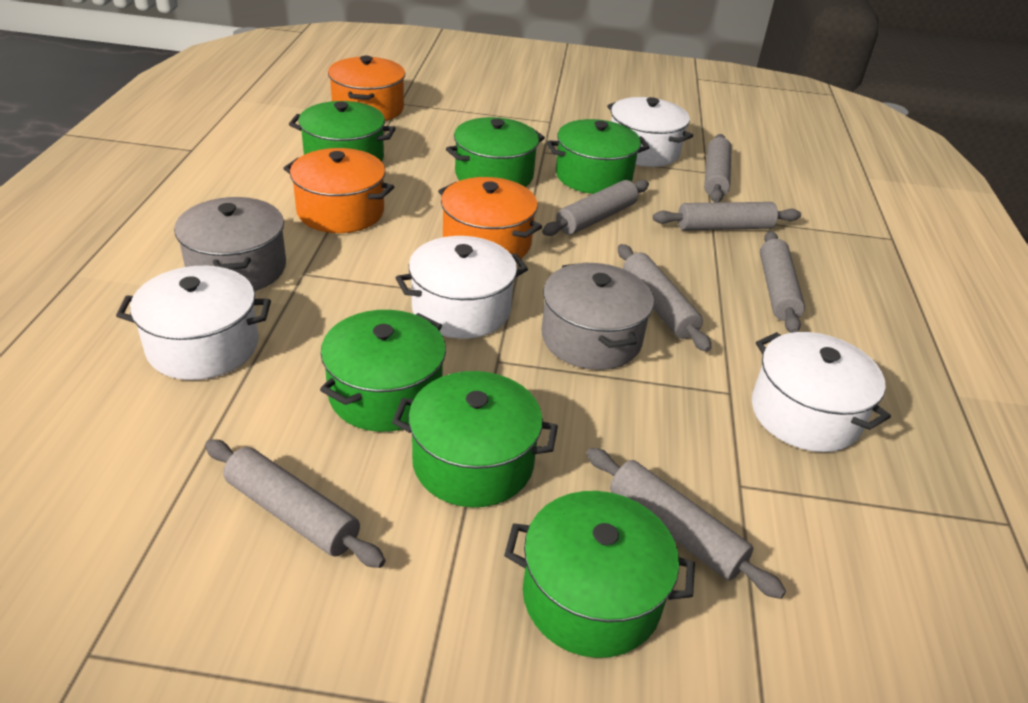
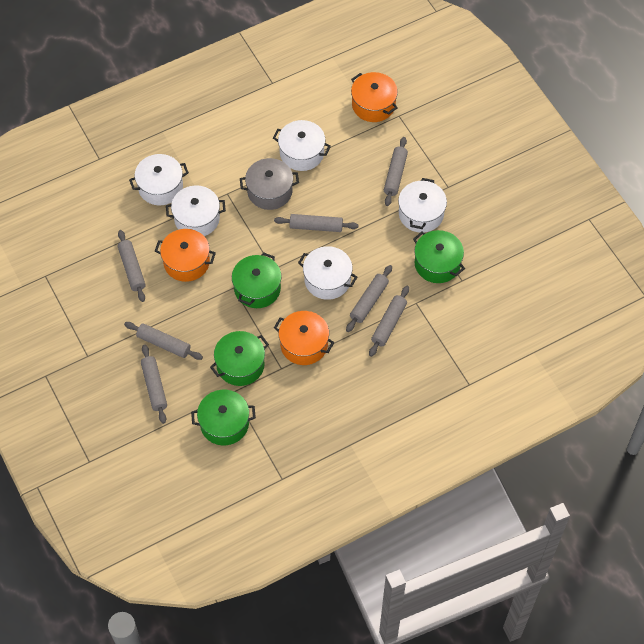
green pot: 6 -> 4
grey pot: 2 -> 1
white pot: 4 -> 5

